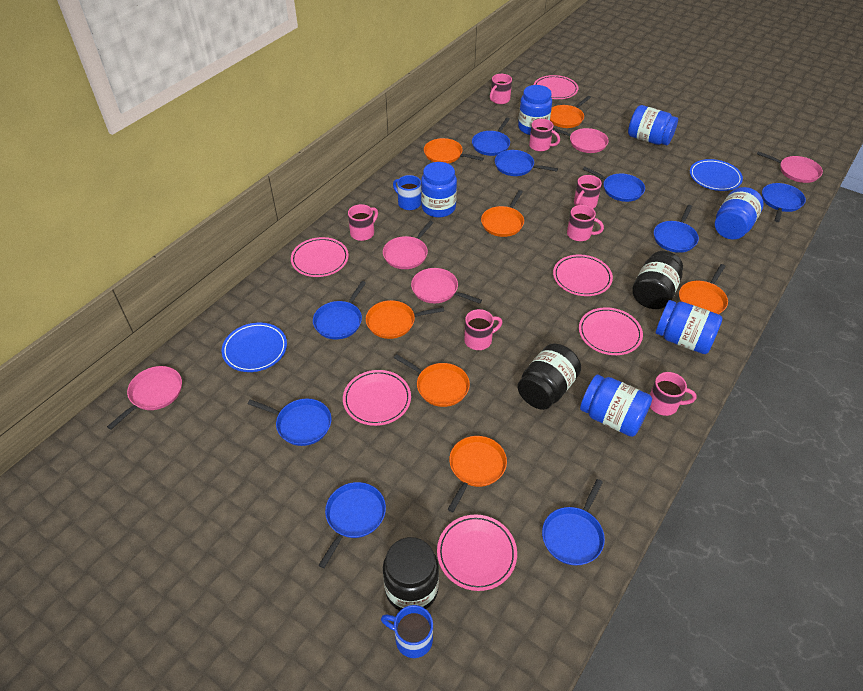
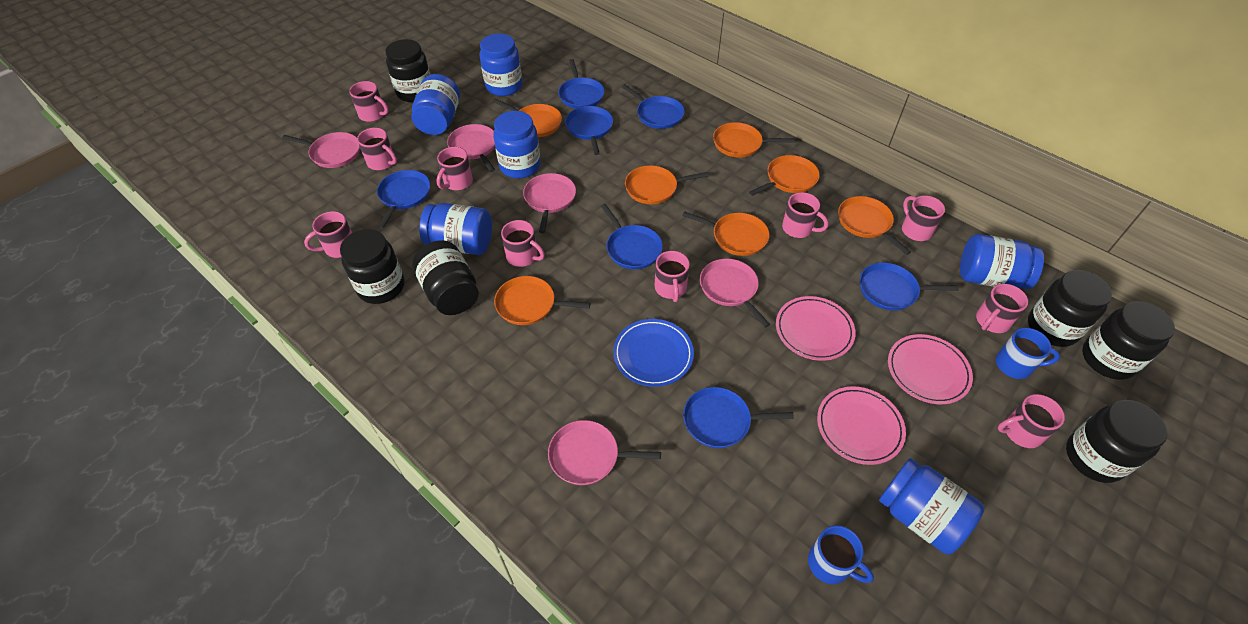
black jar: 3 -> 6
blue pan: 9 -> 7
blue plate: 2 -> 1
pink mug: 7 -> 10
pink plate: 6 -> 3

